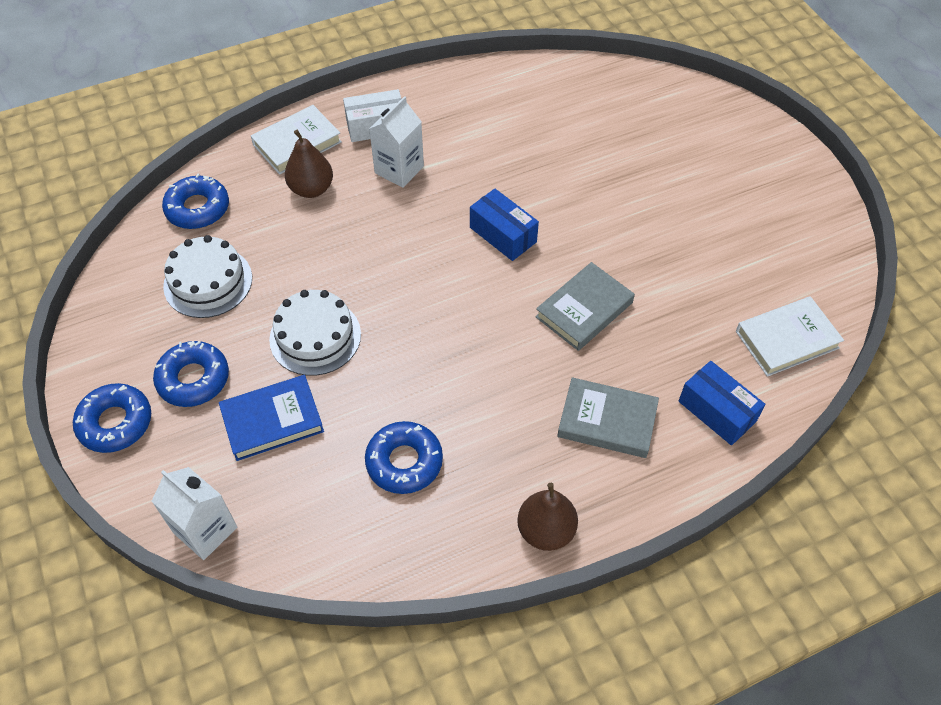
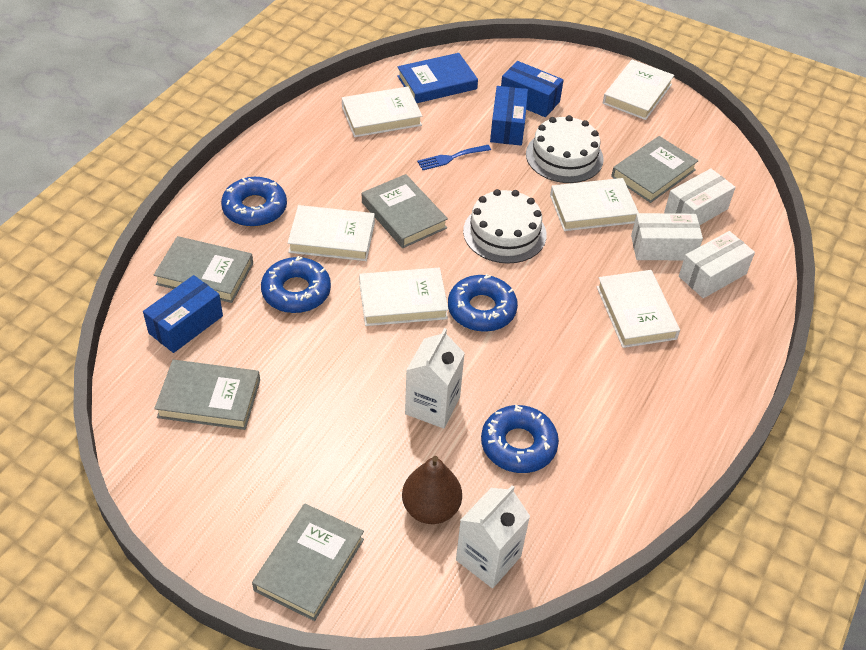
blue box: 2 -> 3
blue fork: 0 -> 1
brown pear: 2 -> 1
grey book: 2 -> 5
white book: 2 -> 6
white box: 1 -> 3

